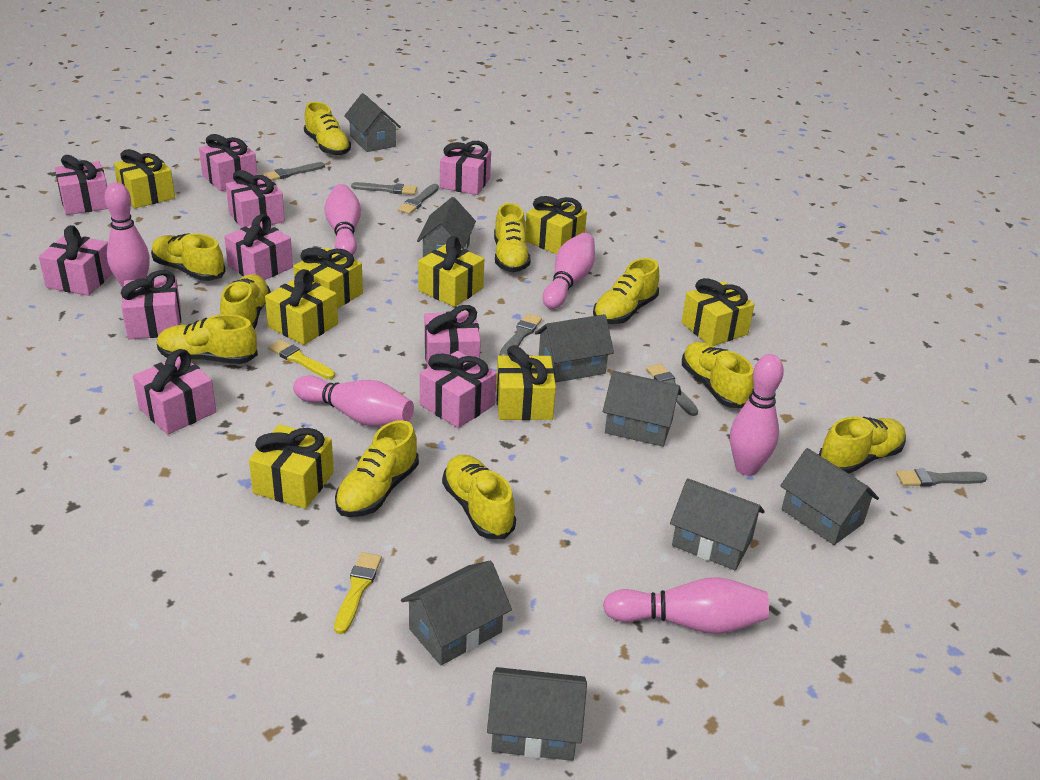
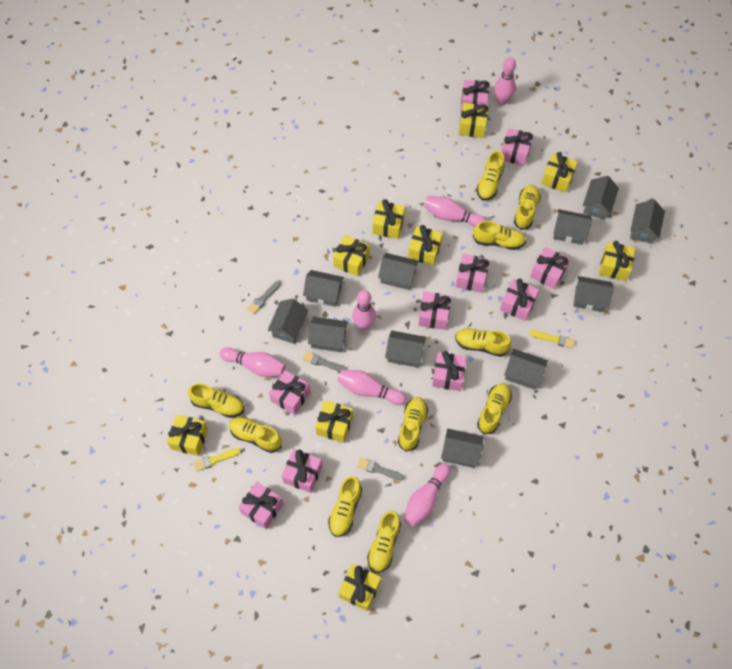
grey brush: 6 -> 3
grey house: 8 -> 11
yellow gift: 8 -> 9

